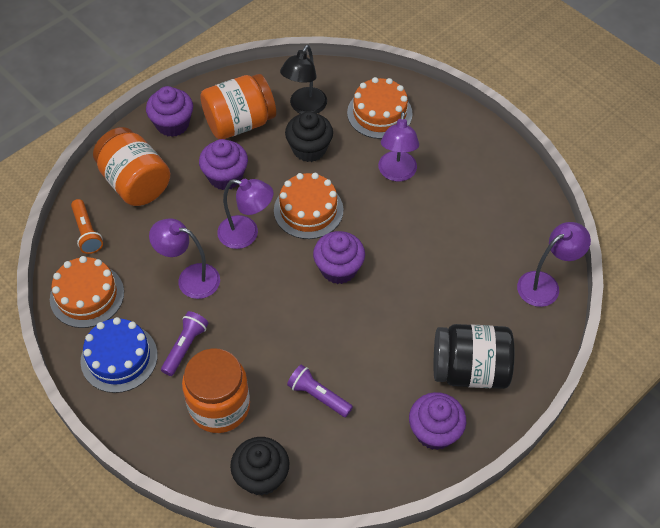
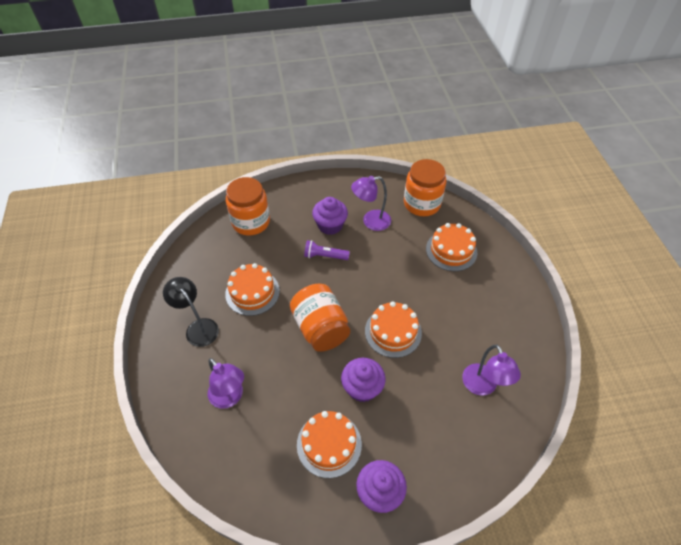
black cupcake: 2 -> 0
black jar: 1 -> 0
blue cake: 1 -> 0
orange cake: 3 -> 4
orange flashlight: 1 -> 0
purple cupcake: 4 -> 3
purple flashlight: 2 -> 1
purple lamp: 4 -> 3

